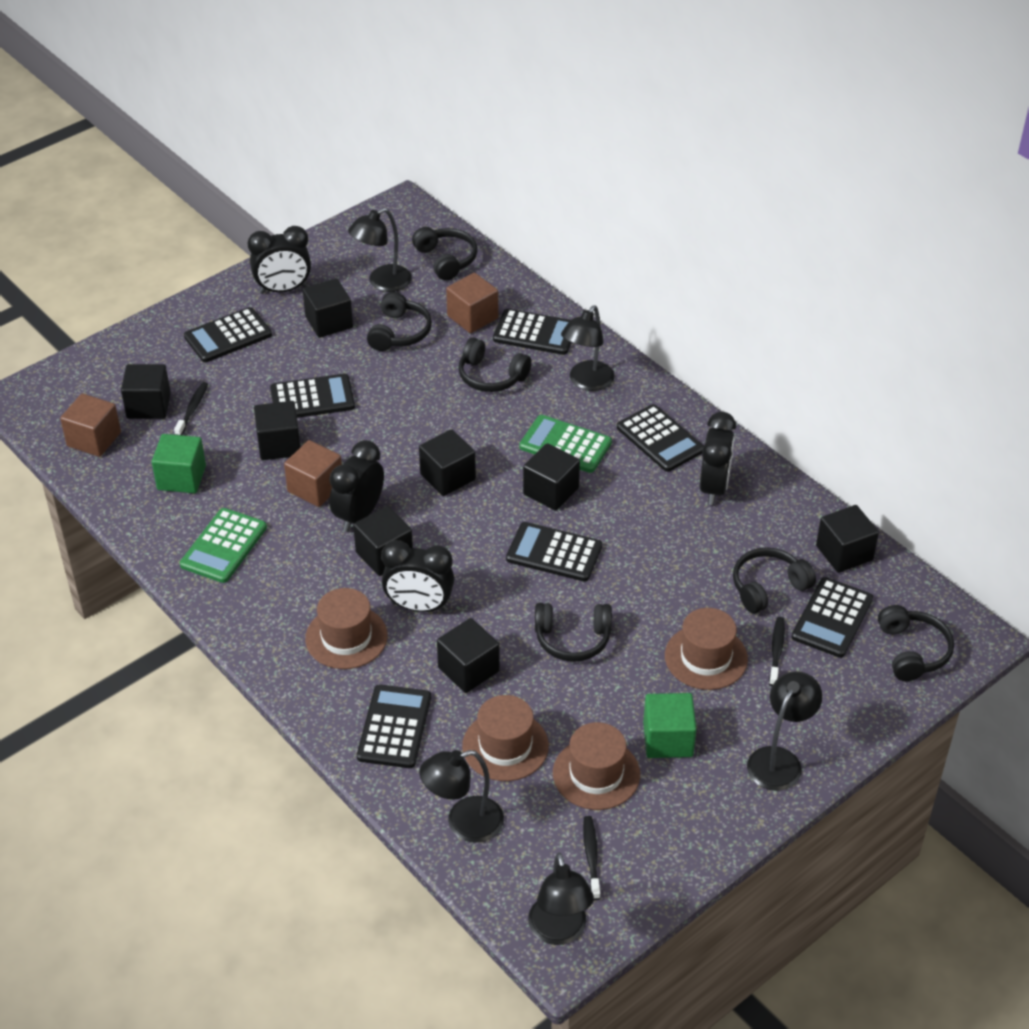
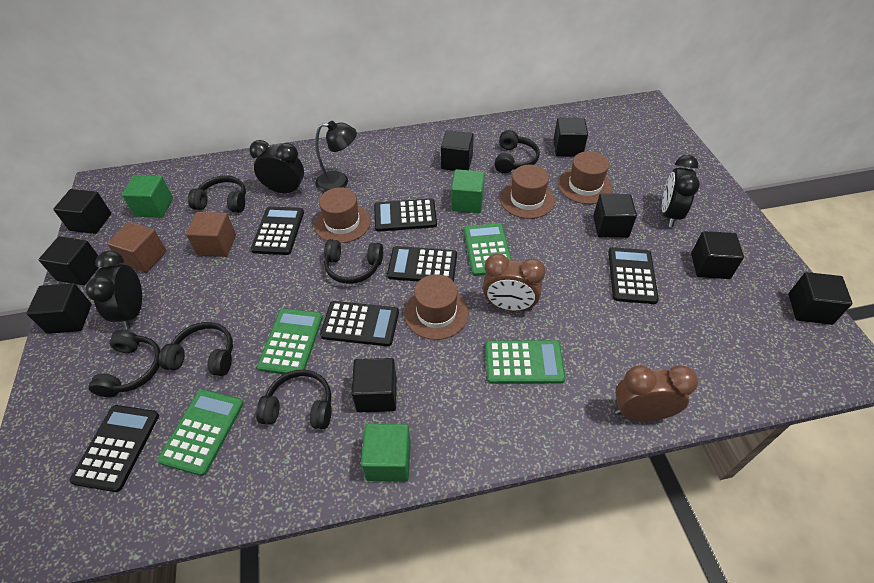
black calculator: 7 -> 6
black clock: 4 -> 3
black cube: 8 -> 9
black lamp: 5 -> 1
black toothbrush: 3 -> 0
brown clock: 0 -> 2
brown cube: 3 -> 2
green calculator: 2 -> 4
green cube: 2 -> 3

